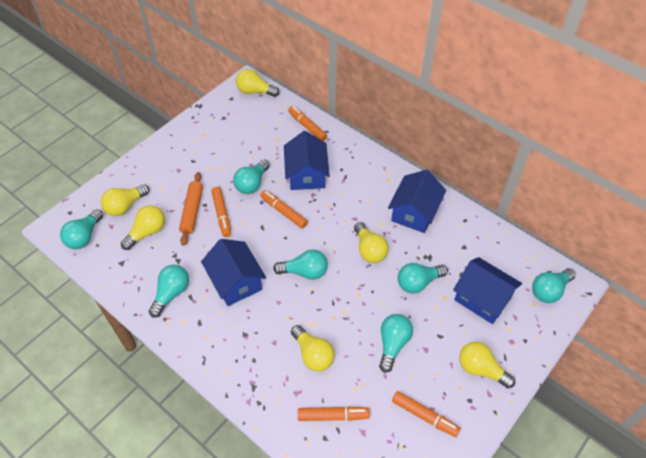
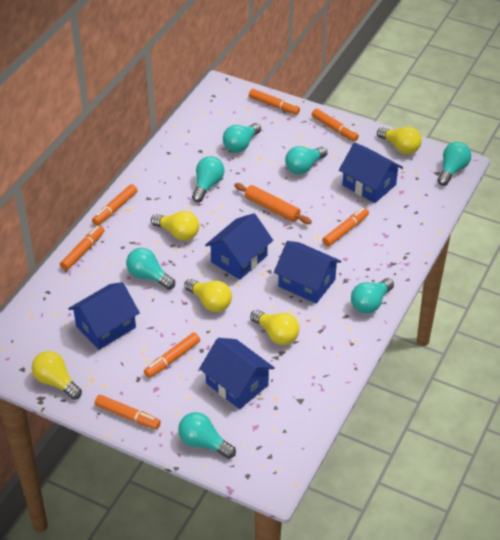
blue house: 4 -> 5
orange marker: 5 -> 7
yellow light bulb: 6 -> 5

